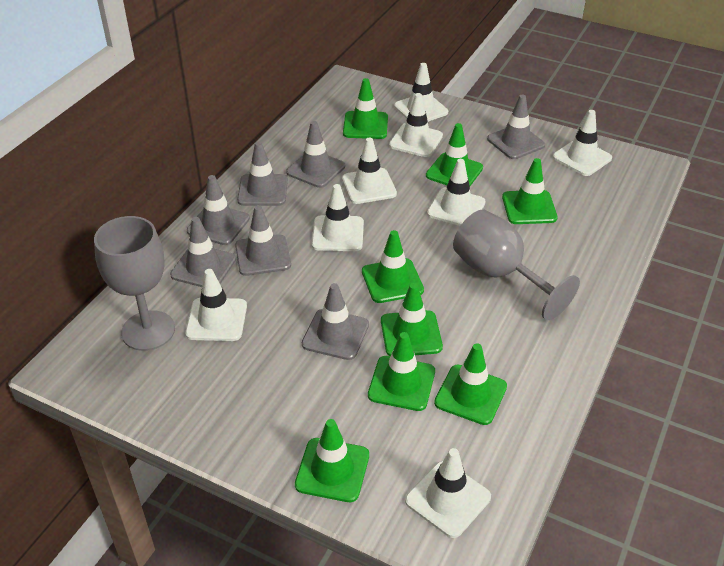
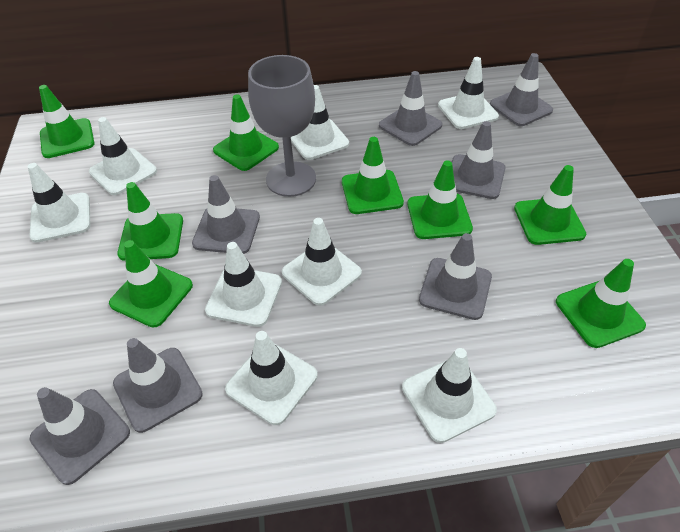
grey goblet: 2 -> 1

